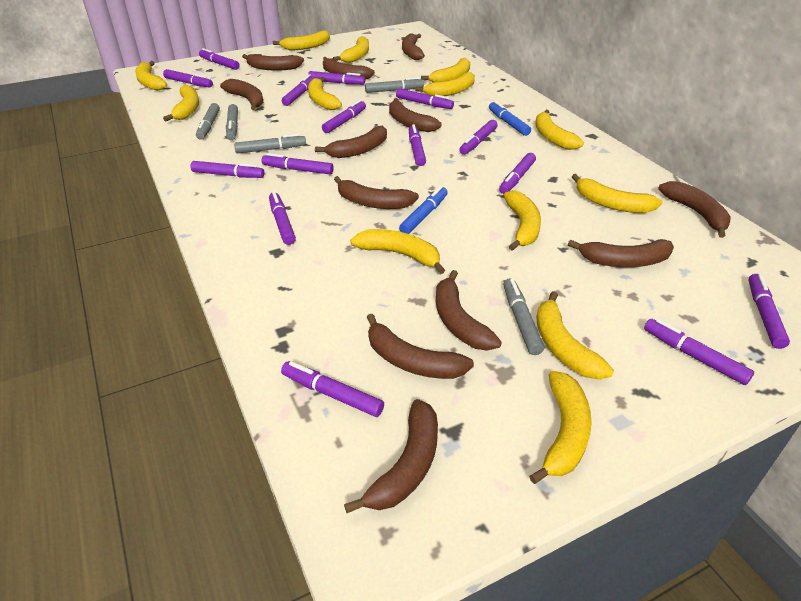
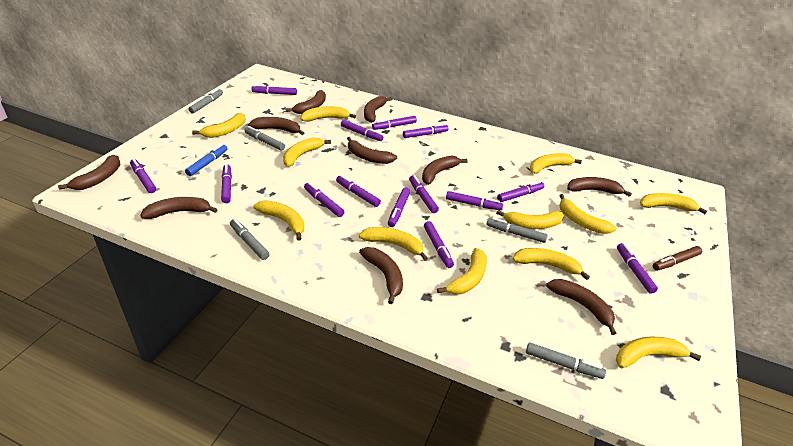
blue marker: 2 -> 1
brown banana: 12 -> 10
brown marker: 0 -> 1
purple marker: 15 -> 14
yellow banana: 13 -> 12

